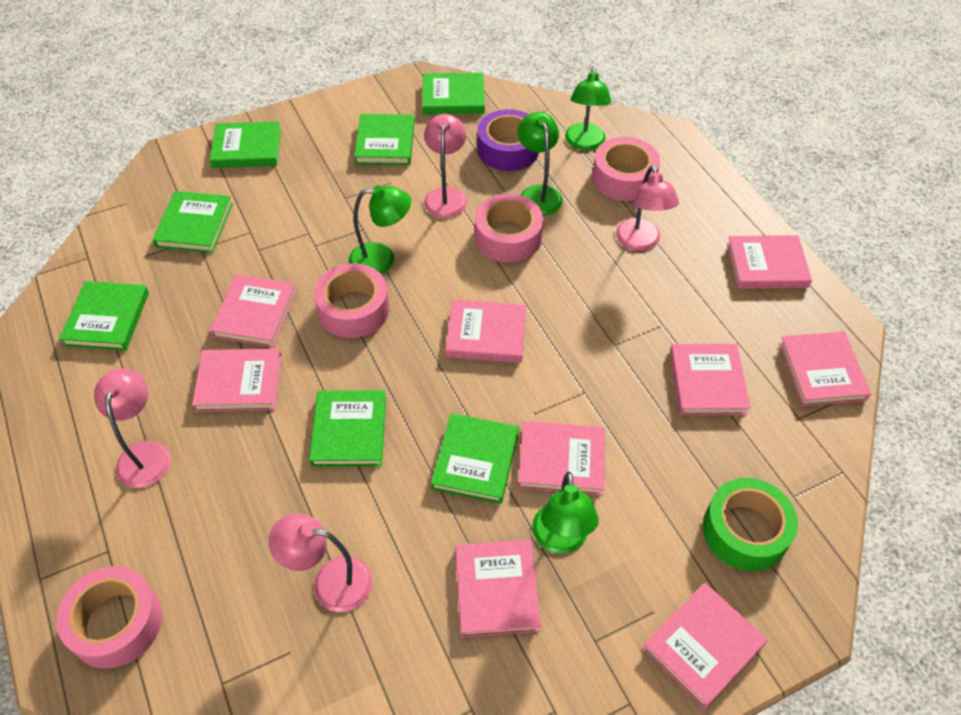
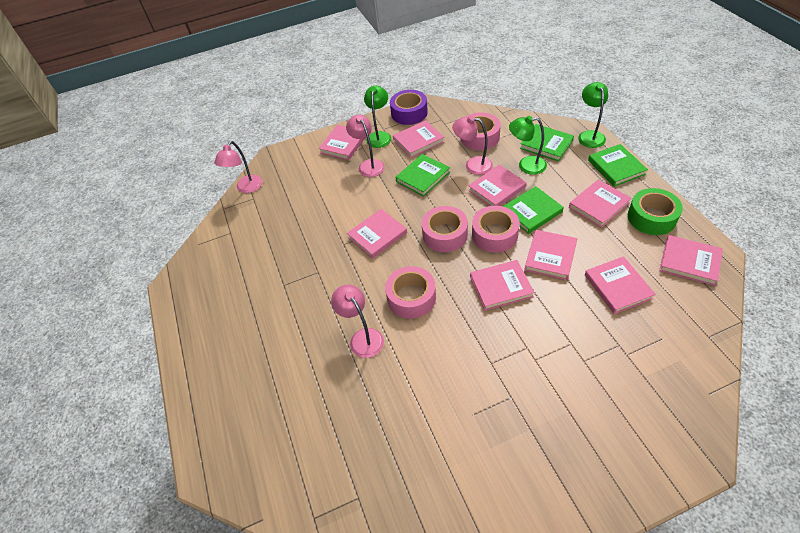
green book: 7 -> 4
green lamp: 4 -> 3

